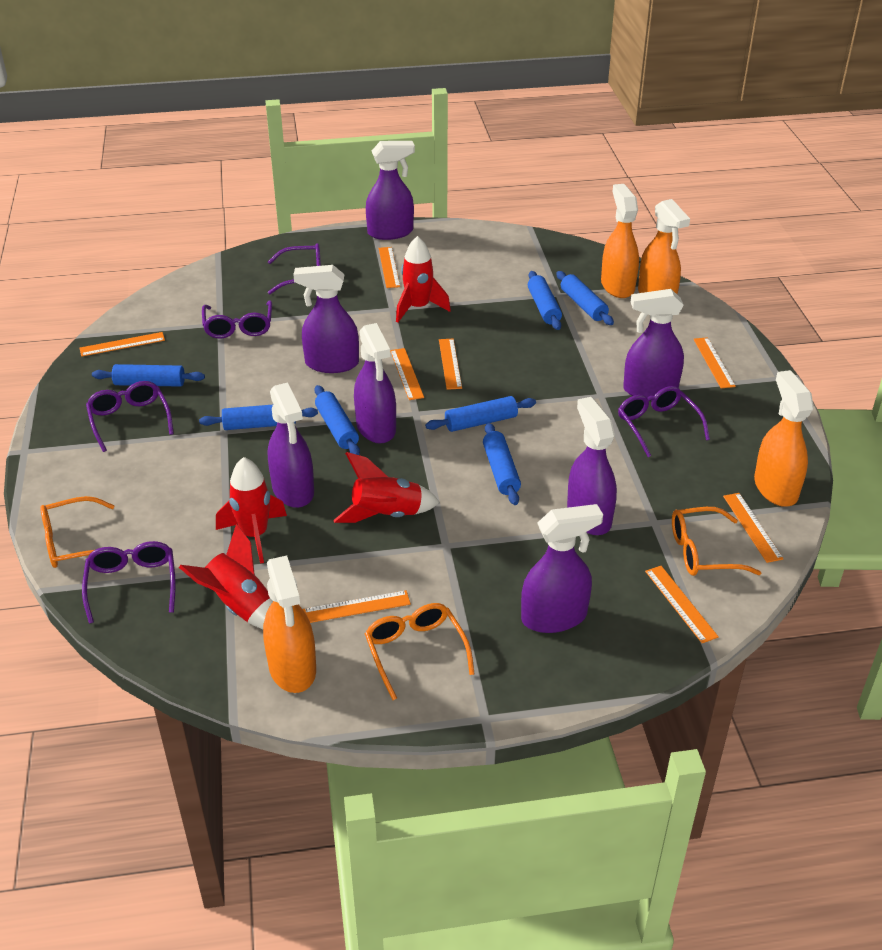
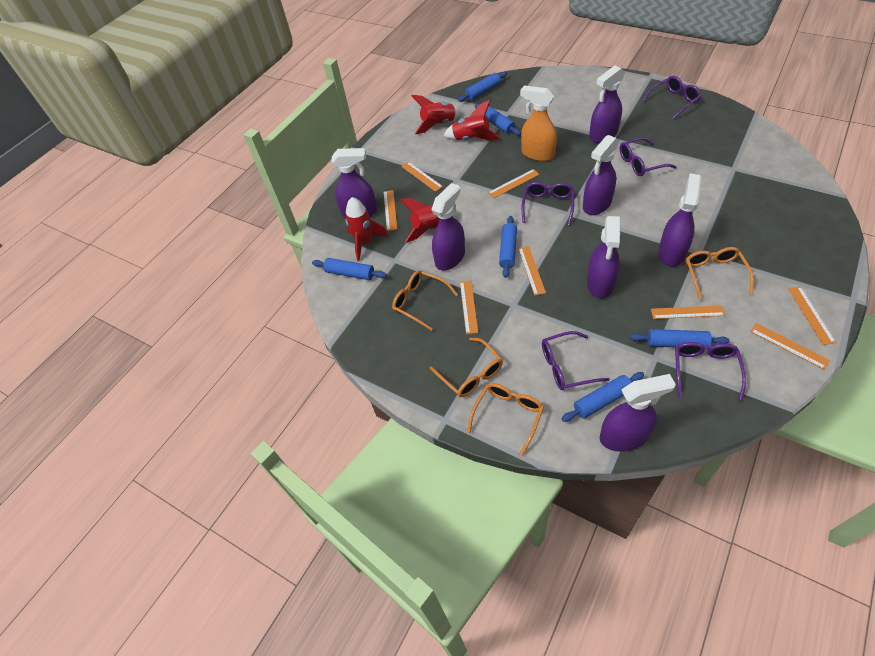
blue rolling pin: 7 -> 6
orange glasses: 3 -> 4
orange spray bottle: 4 -> 1

